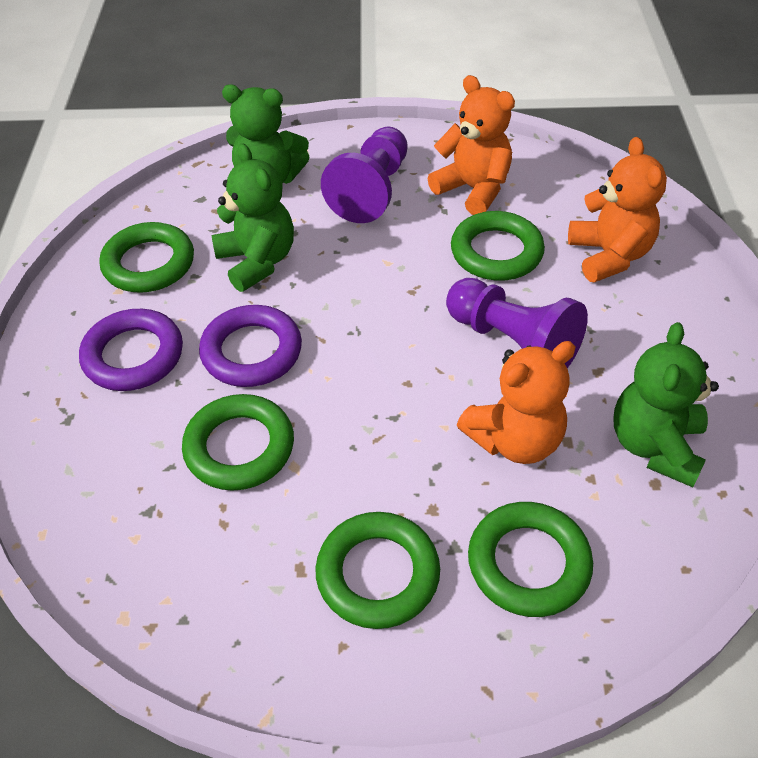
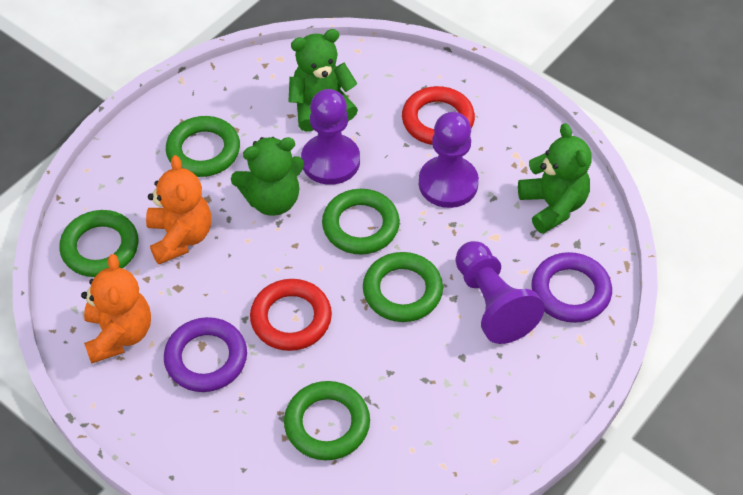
orange teddy bear: 3 -> 2
purple pawn: 2 -> 3
red ring: 0 -> 2

